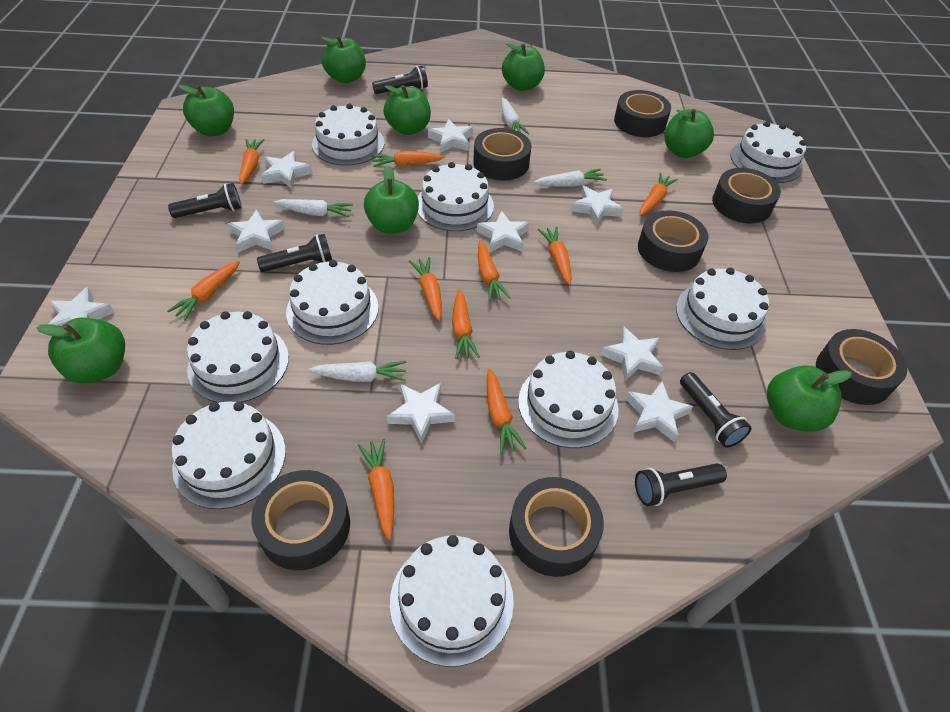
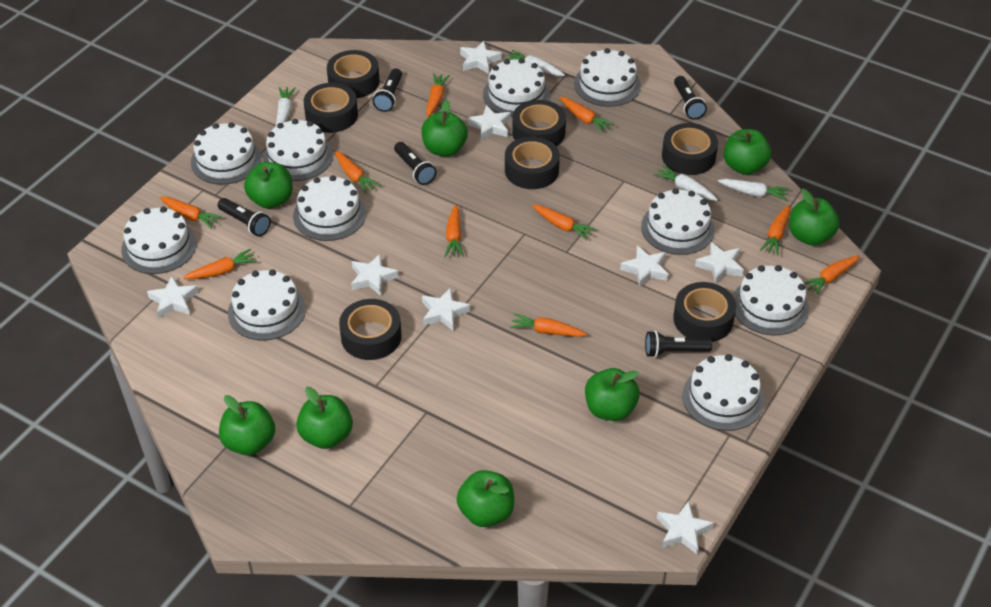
white cake: 9 -> 10
white star: 9 -> 8

